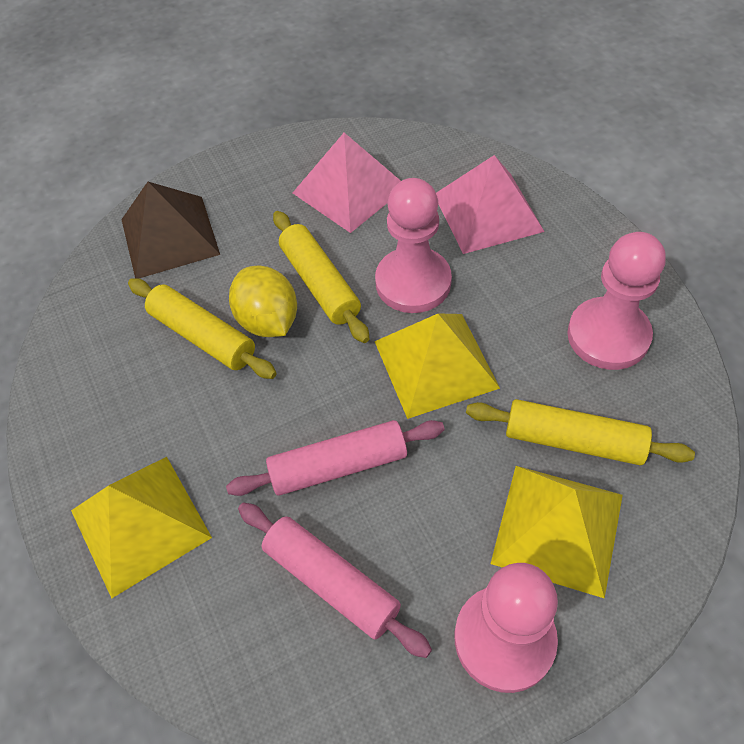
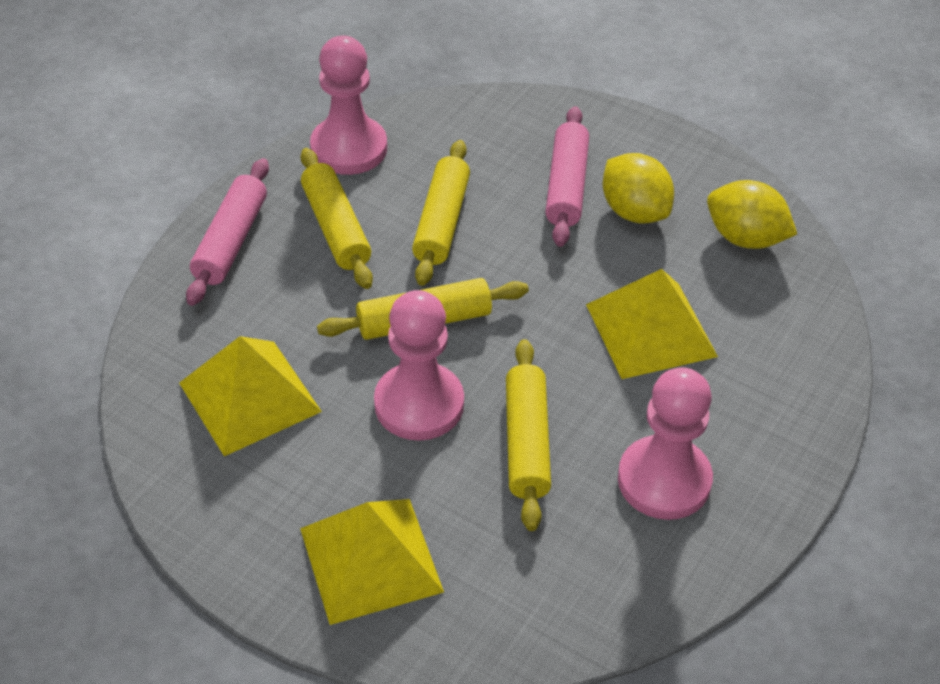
brown pyramid: 1 -> 0
pink pyramid: 2 -> 0
yellow lemon: 1 -> 2
yellow rolling pin: 3 -> 4

